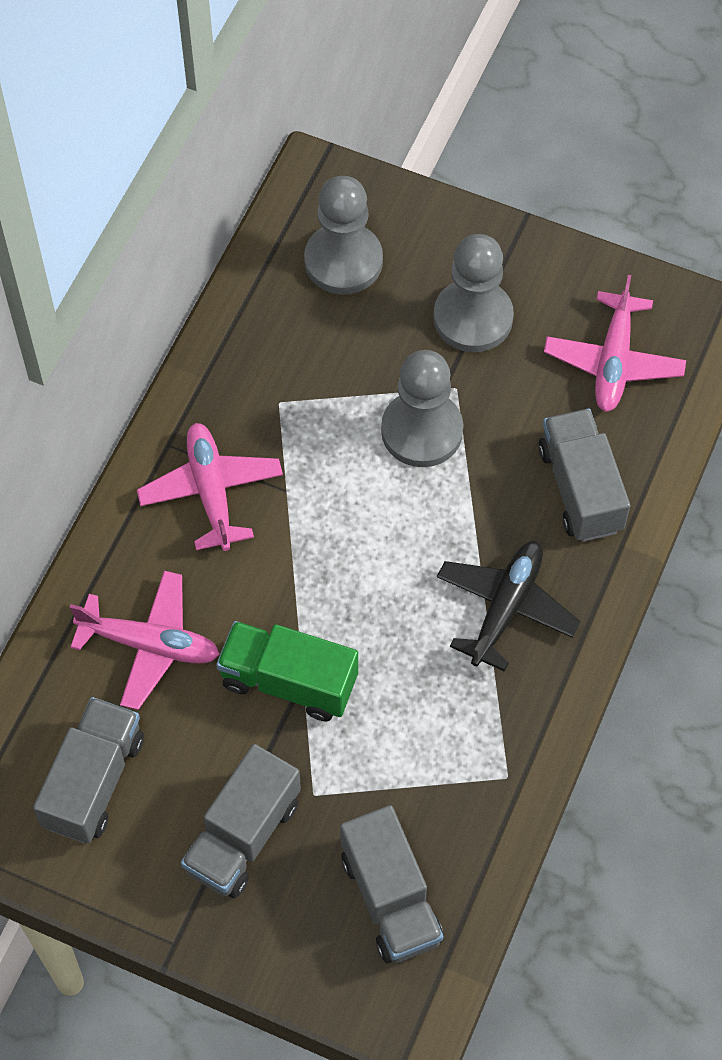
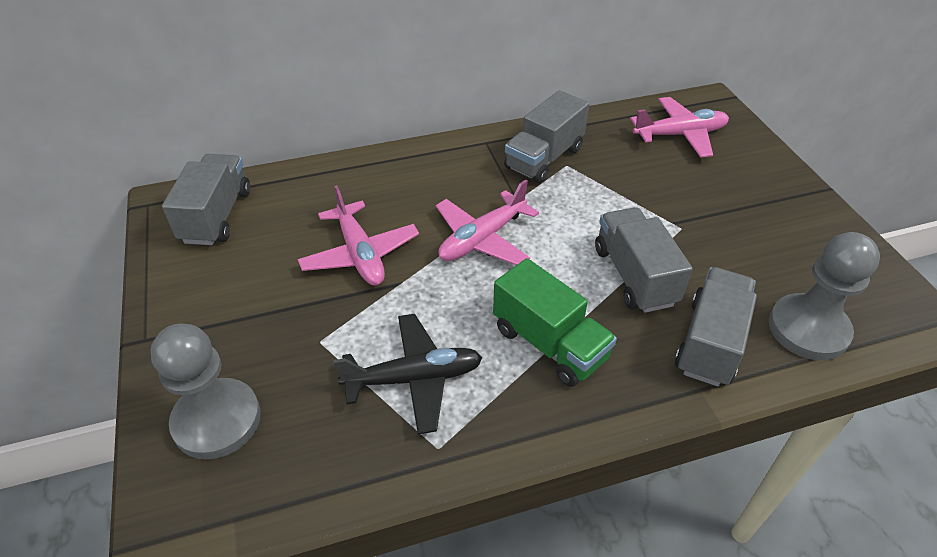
grey pawn: 3 -> 2

